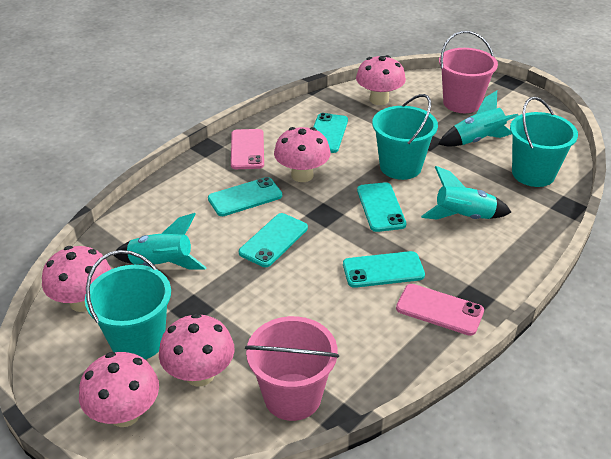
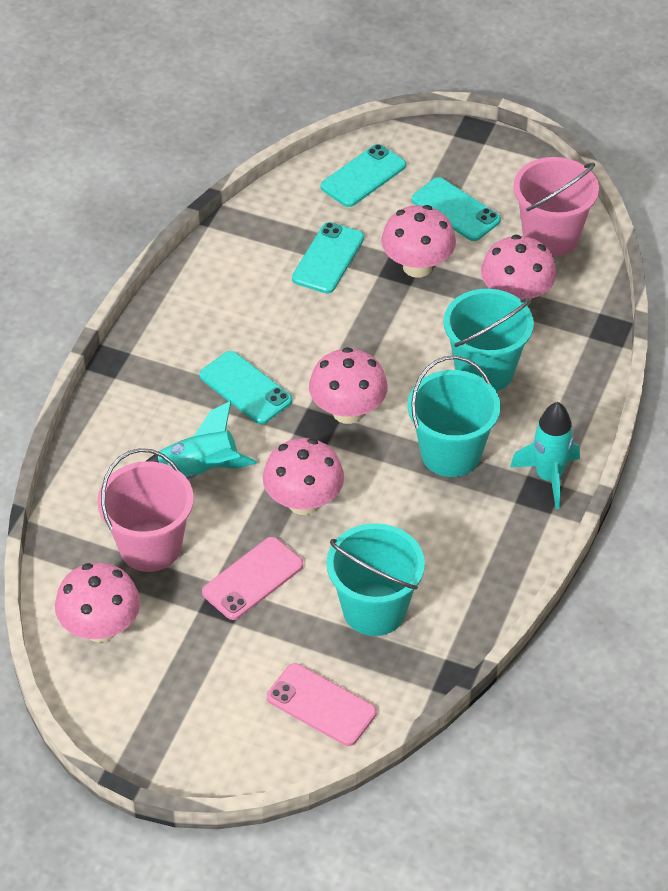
turquoise phone: 5 -> 4
turquoise rocket: 3 -> 2

